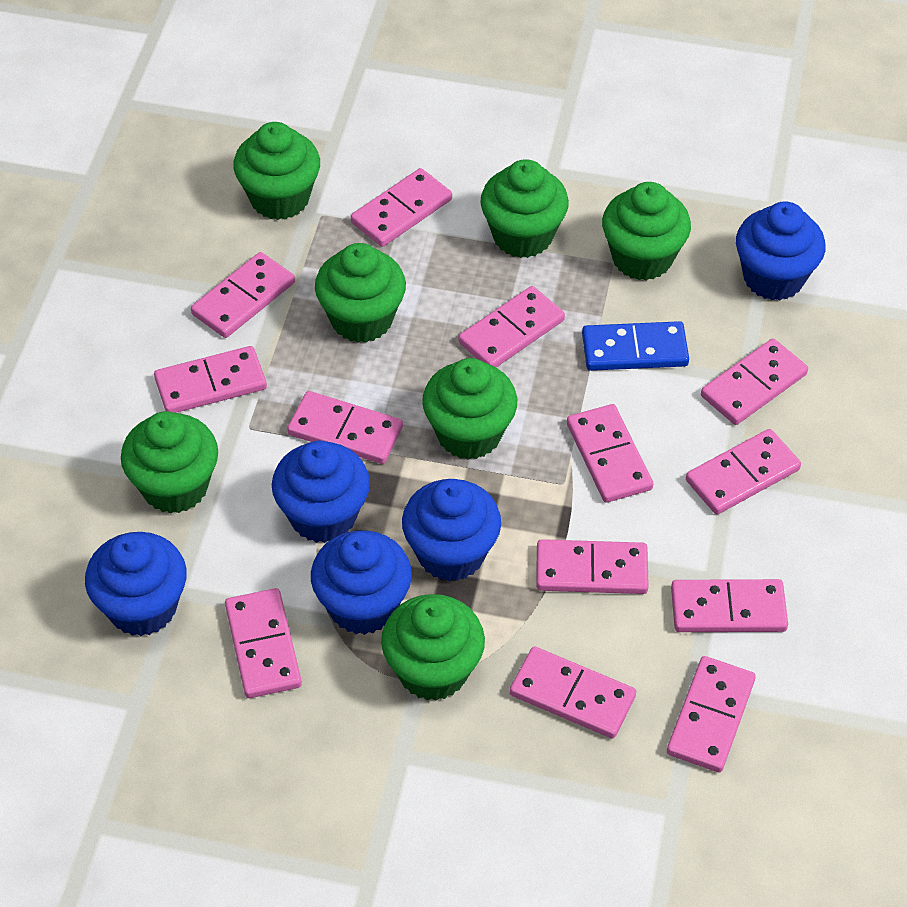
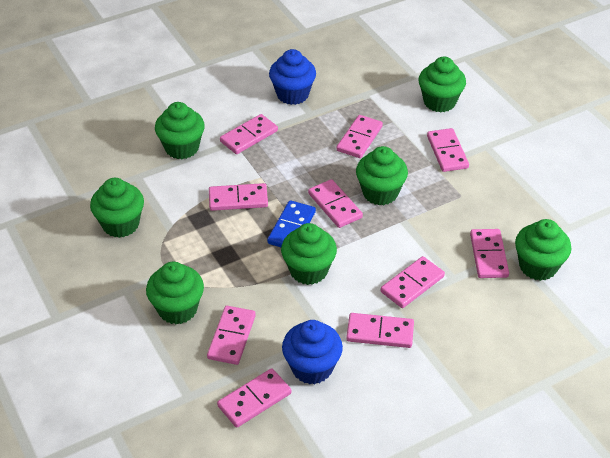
blue cupcake: 5 -> 2
pink domino: 13 -> 10

